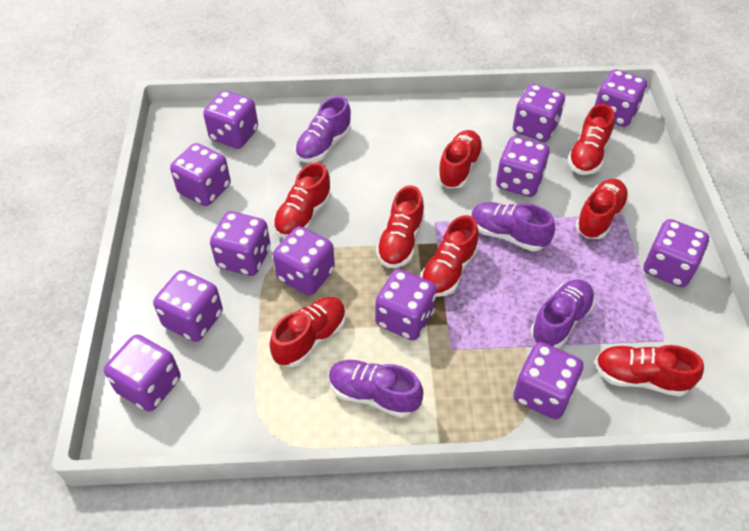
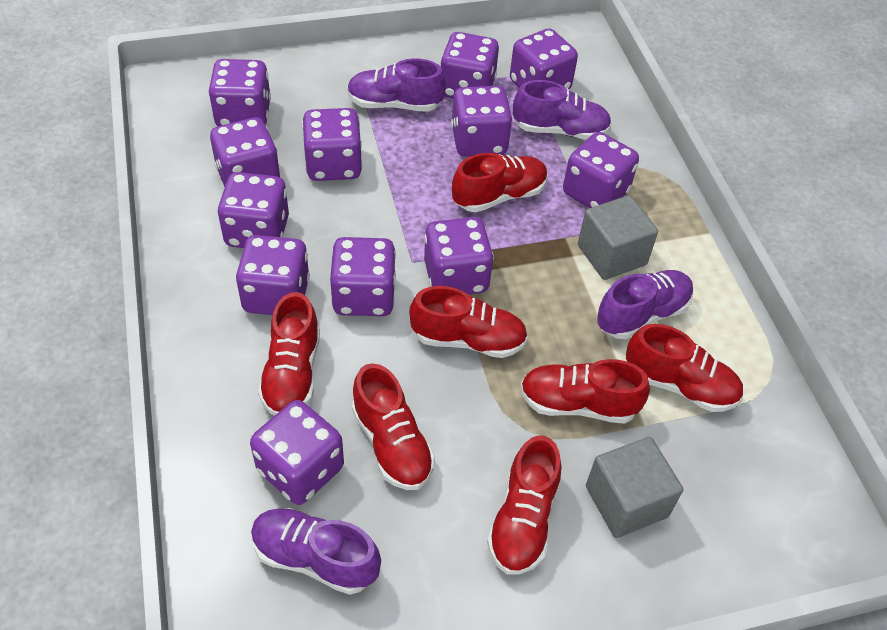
grey cube: 0 -> 2
red shoe: 8 -> 7

